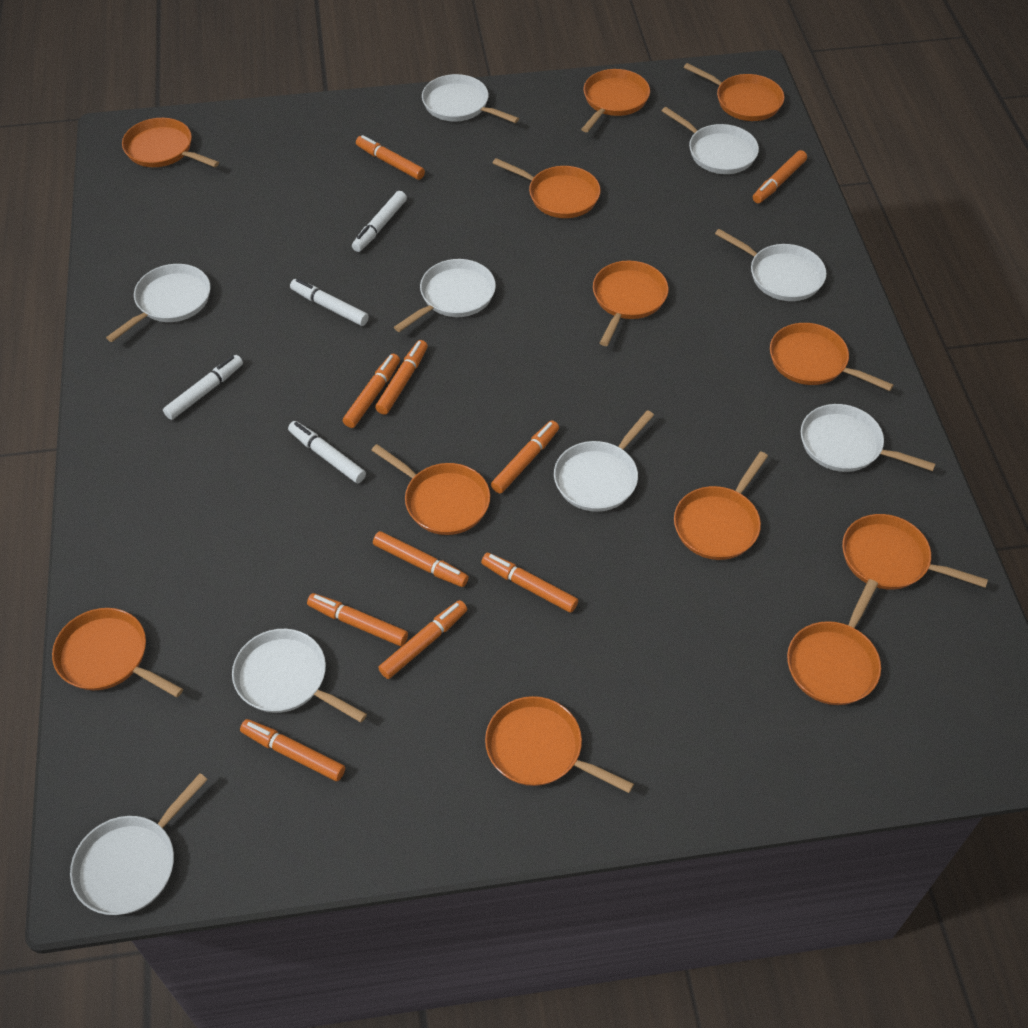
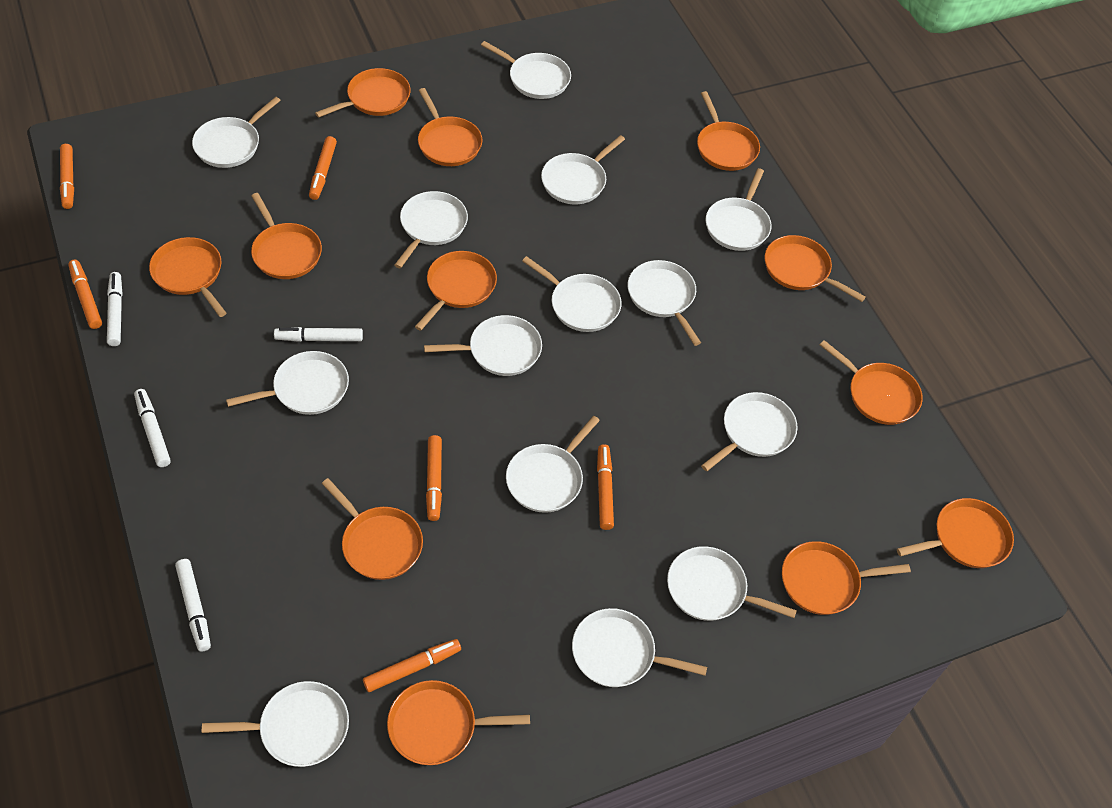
orange marker: 10 -> 6
white pan: 9 -> 14

